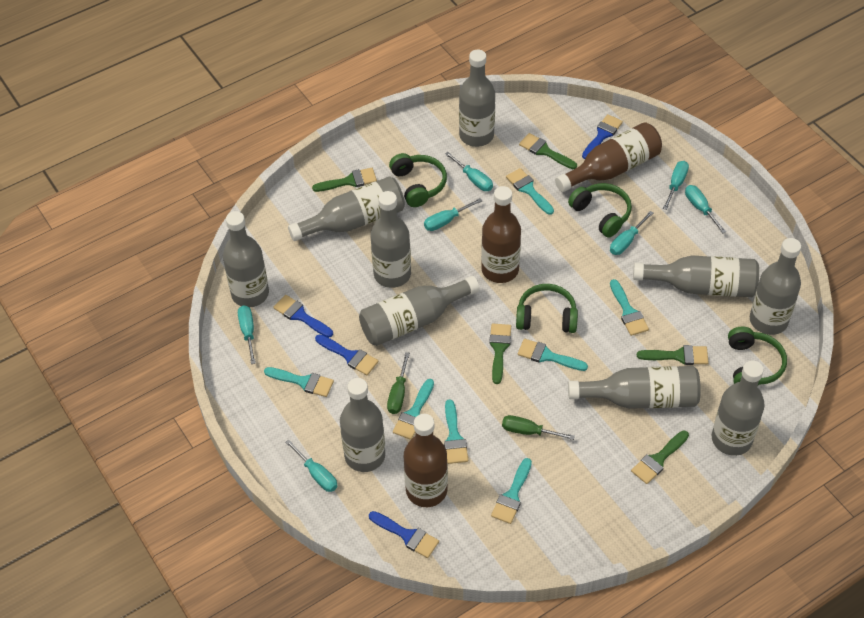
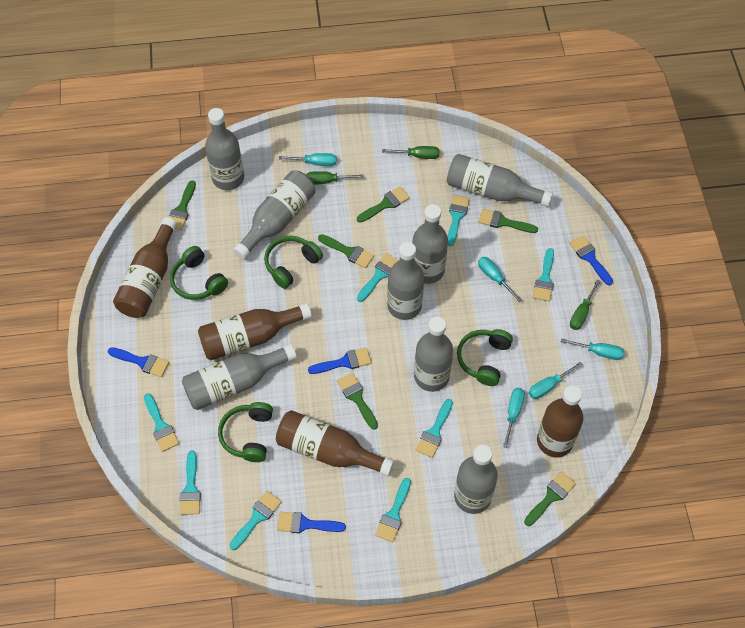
brown bottle: 3 -> 4
green brush: 5 -> 6
green screwdriver: 2 -> 3
grey bottle: 10 -> 8
turquoise brush: 7 -> 8
turquoise screwdriver: 7 -> 5

